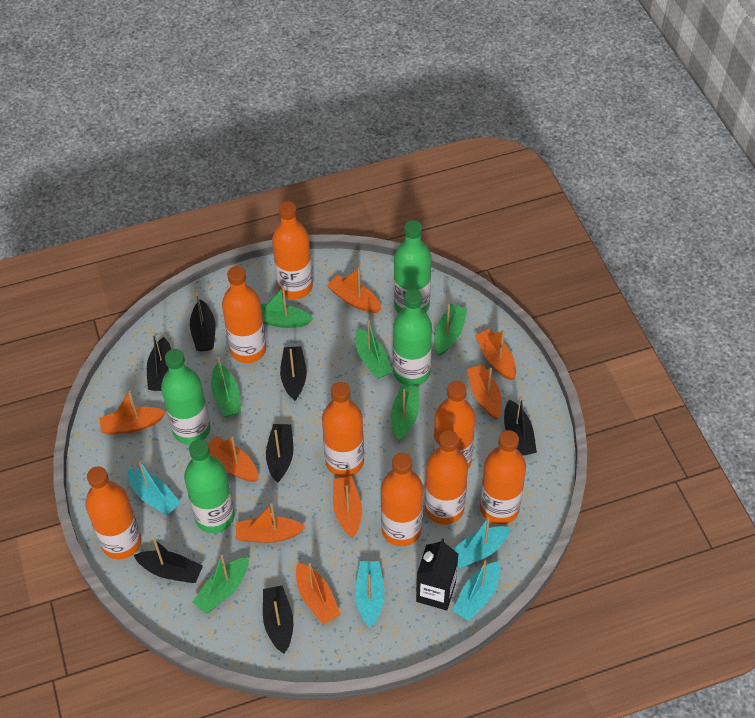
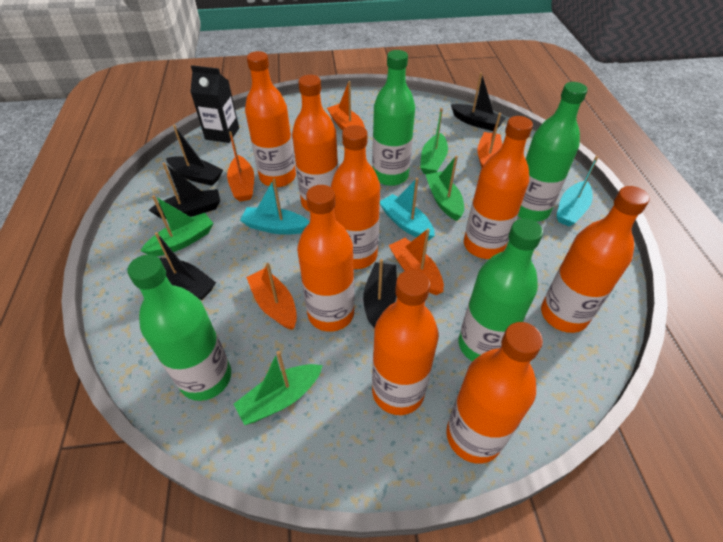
black boat: 7 -> 5
green boat: 6 -> 4
orange boat: 8 -> 5
turquoise boat: 4 -> 3

